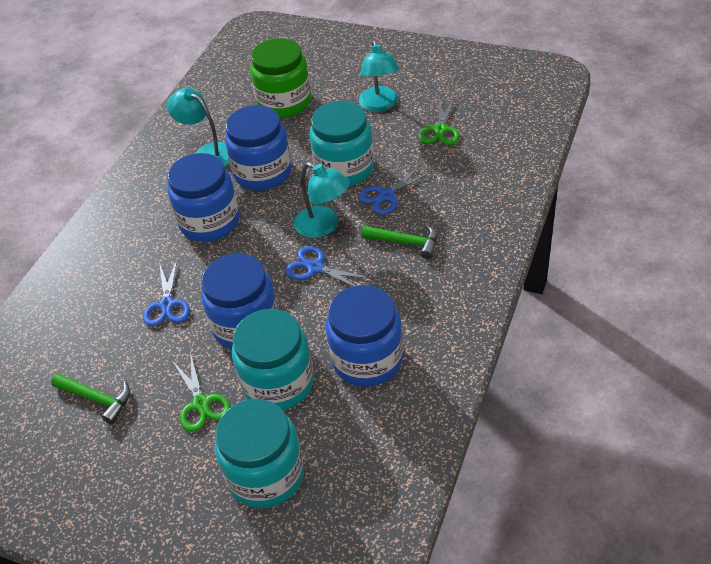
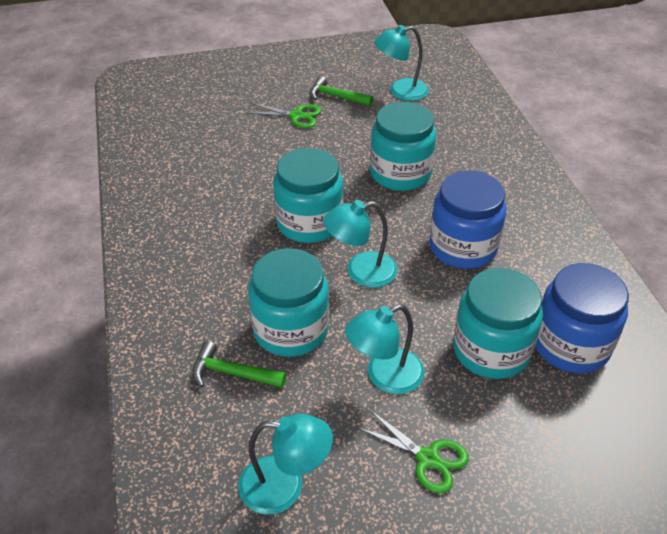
blue jar: 4 -> 2
blue scissors: 3 -> 0
green jar: 1 -> 0
turquoise jar: 3 -> 4
turquoise lamp: 3 -> 4

